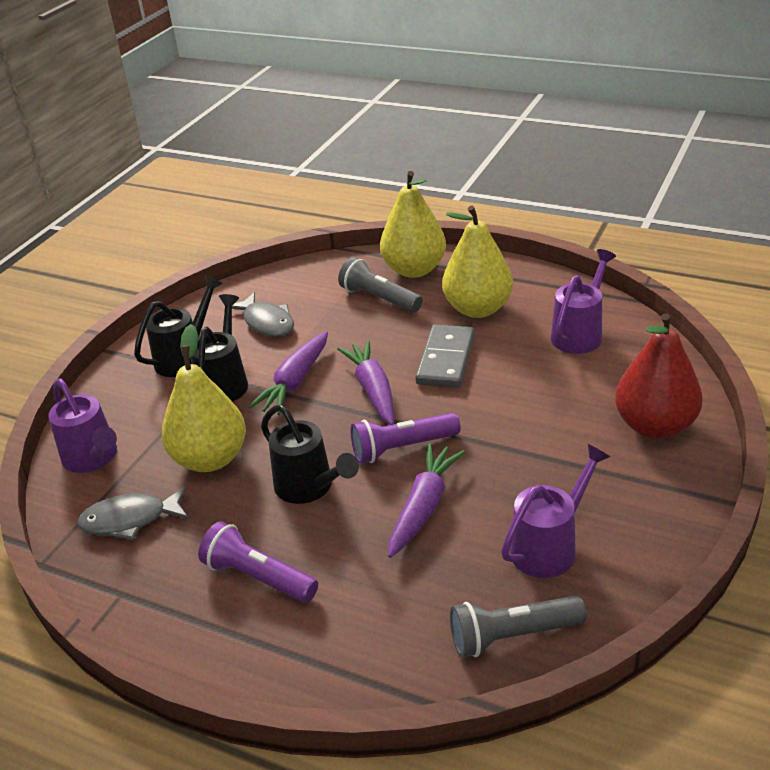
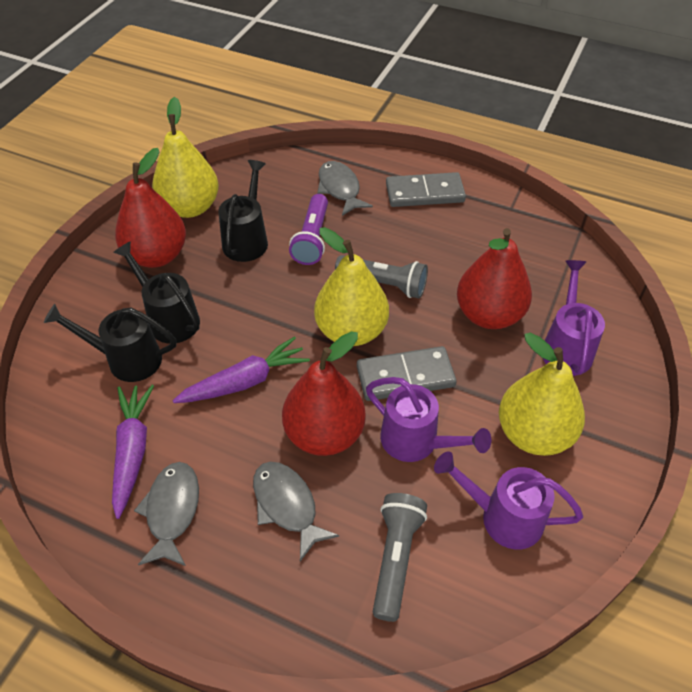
grey domino: 1 -> 2
grey fish: 2 -> 3
purple carrot: 3 -> 2
purple flashlight: 2 -> 1
red pear: 1 -> 3

